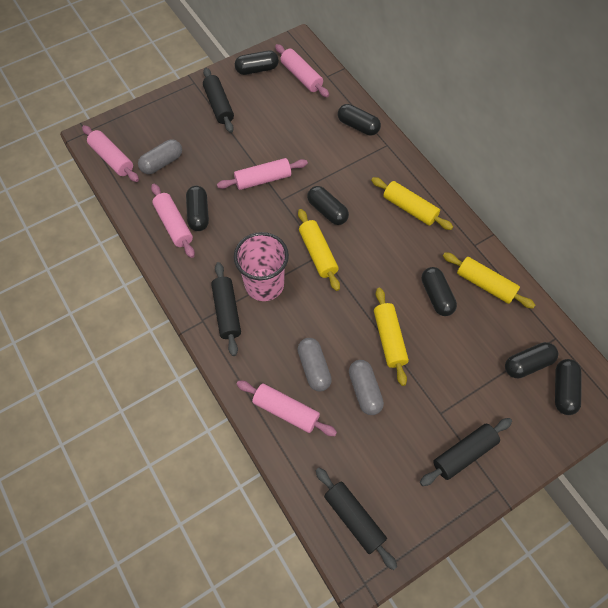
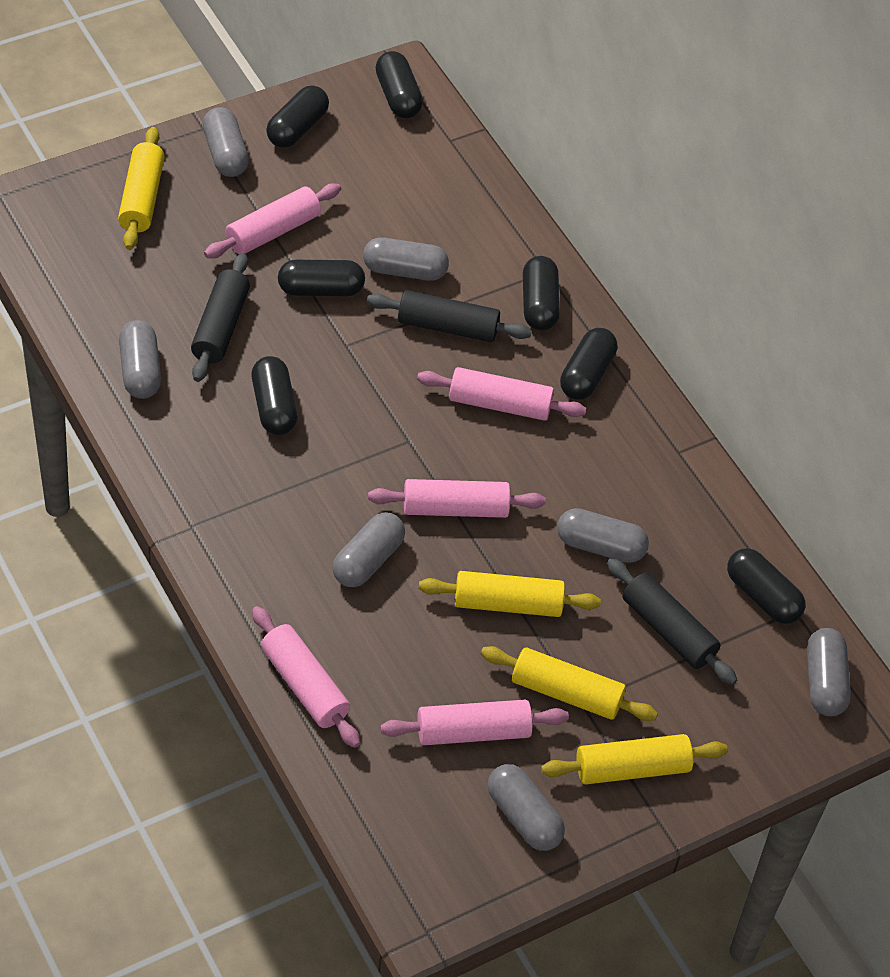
black rolling pin: 4 -> 3
grey capsule: 3 -> 7
pink cup: 1 -> 0

